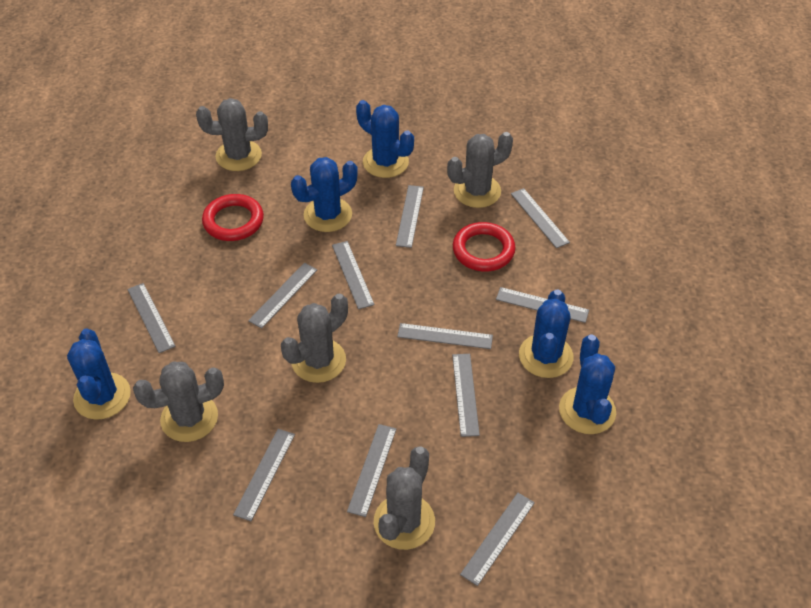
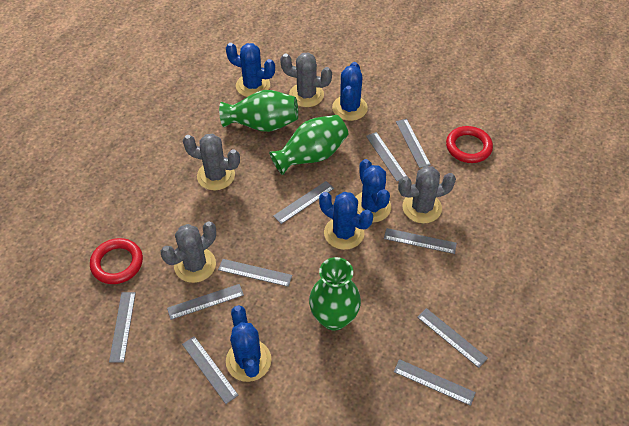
green vase: 0 -> 3
grey cactus: 5 -> 4
grey ruler: 11 -> 10

